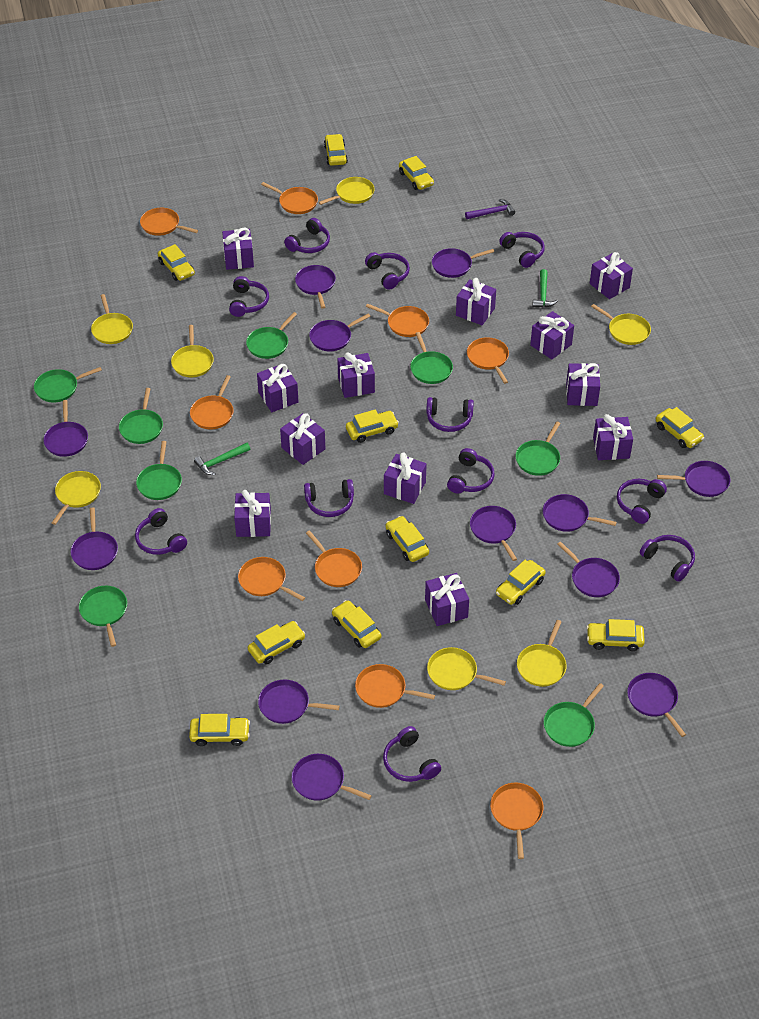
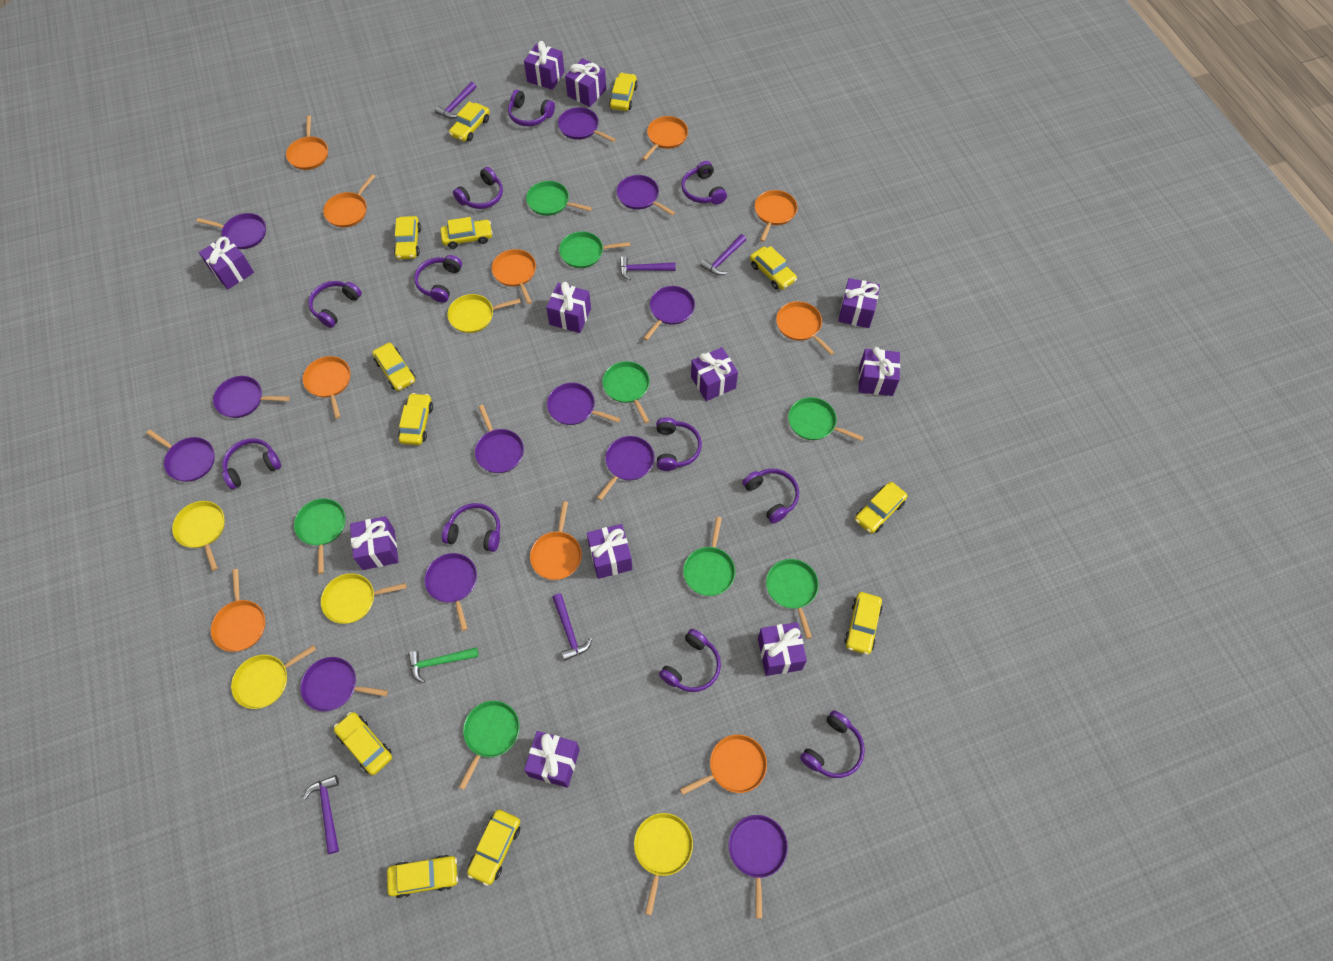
green hammer: 2 -> 1
orange pan: 9 -> 10
purple gift: 12 -> 11
purple hammer: 1 -> 5
yellow car: 11 -> 12
yellow pan: 7 -> 5

